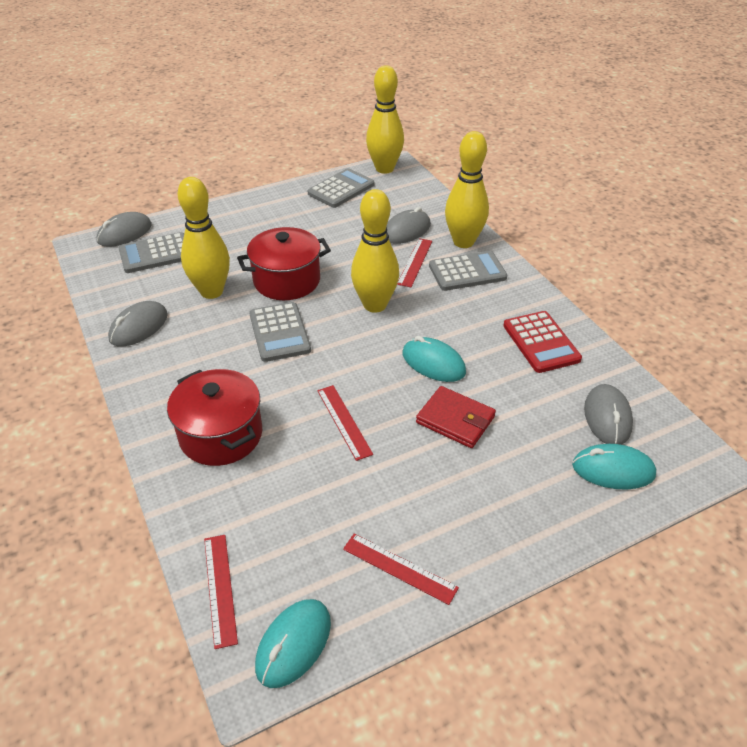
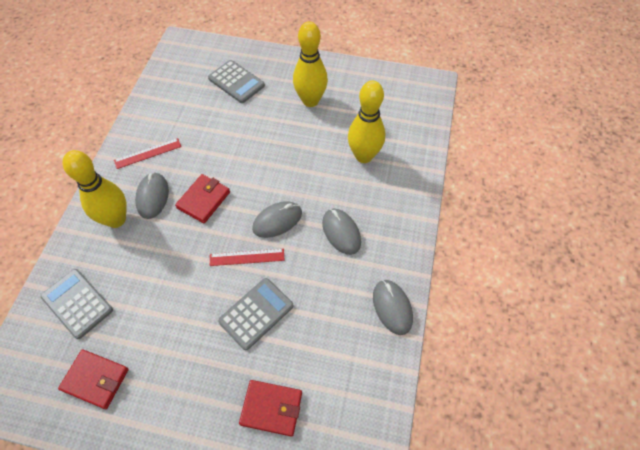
grey calculator: 4 -> 3
red calculator: 1 -> 0
red pot: 2 -> 0
red ruler: 4 -> 2
red wallet: 1 -> 3
turquoise mouse: 3 -> 0
yellow bowling pin: 4 -> 3

